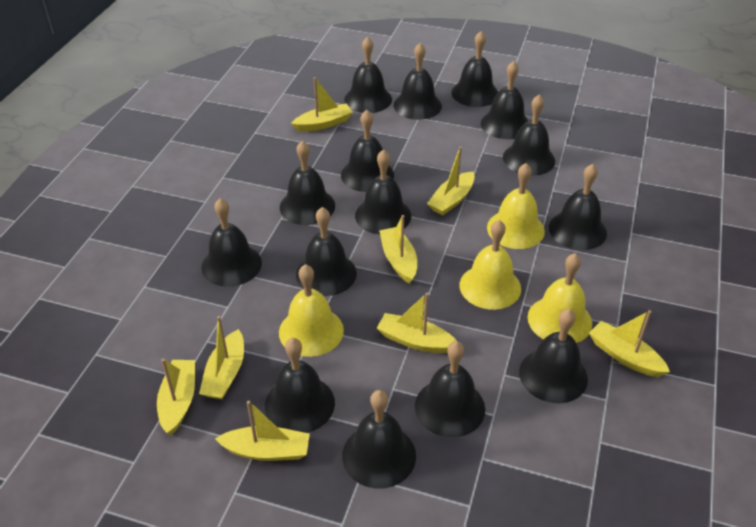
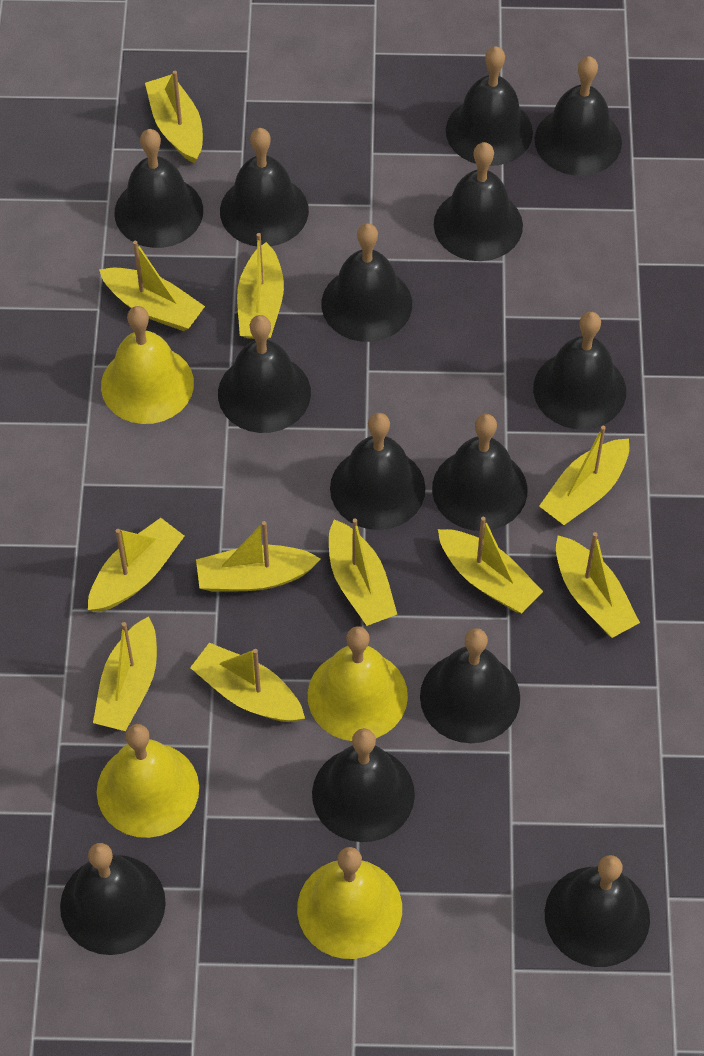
black bell: 15 -> 14
yellow boat: 8 -> 11

